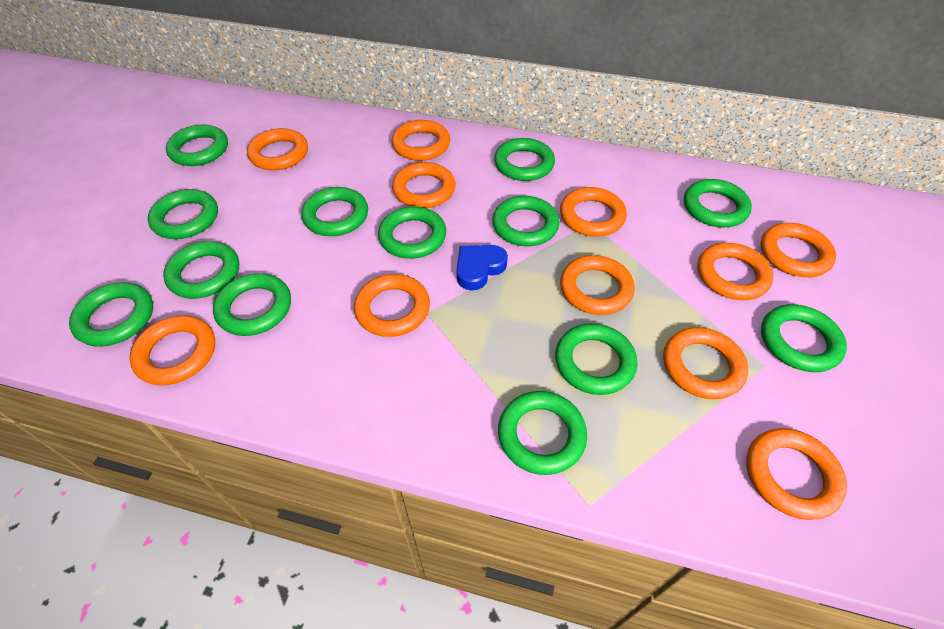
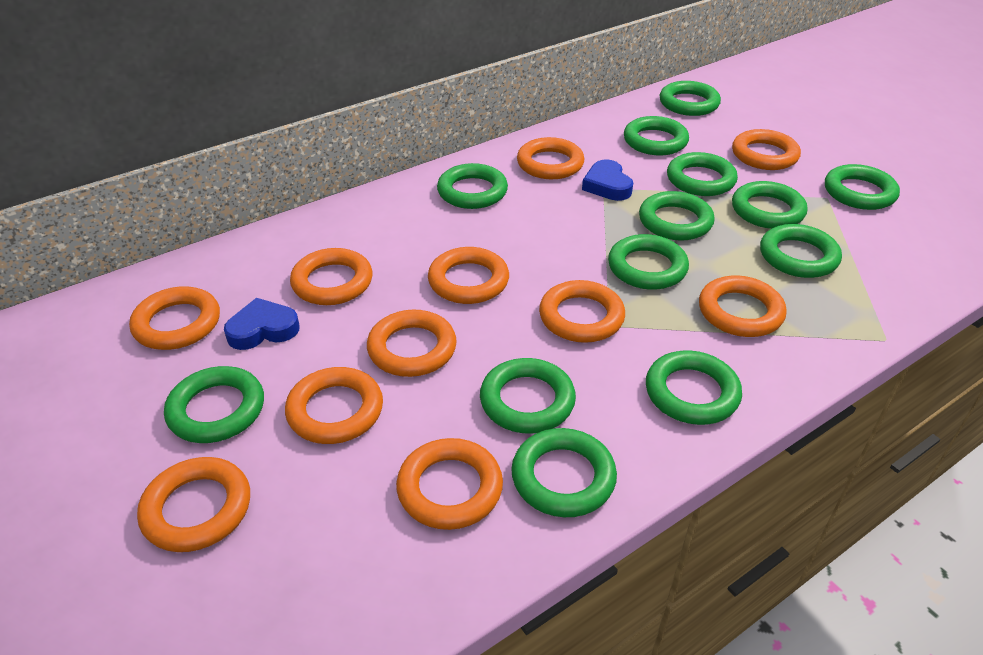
blue heart: 1 -> 2

